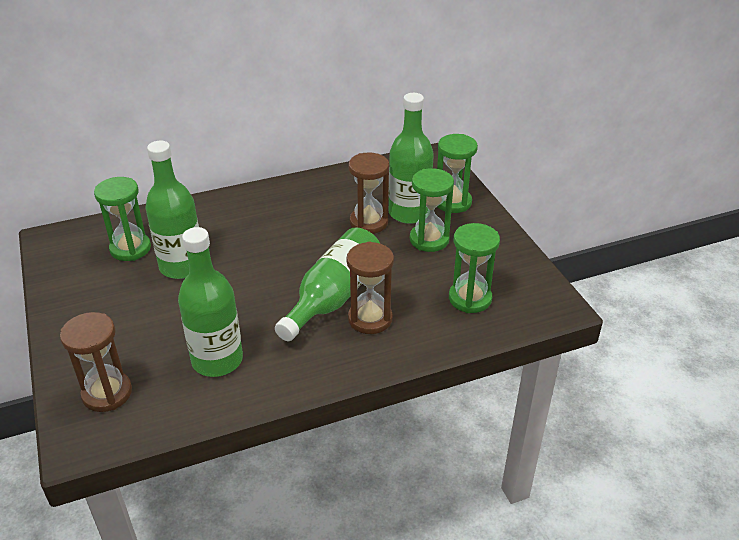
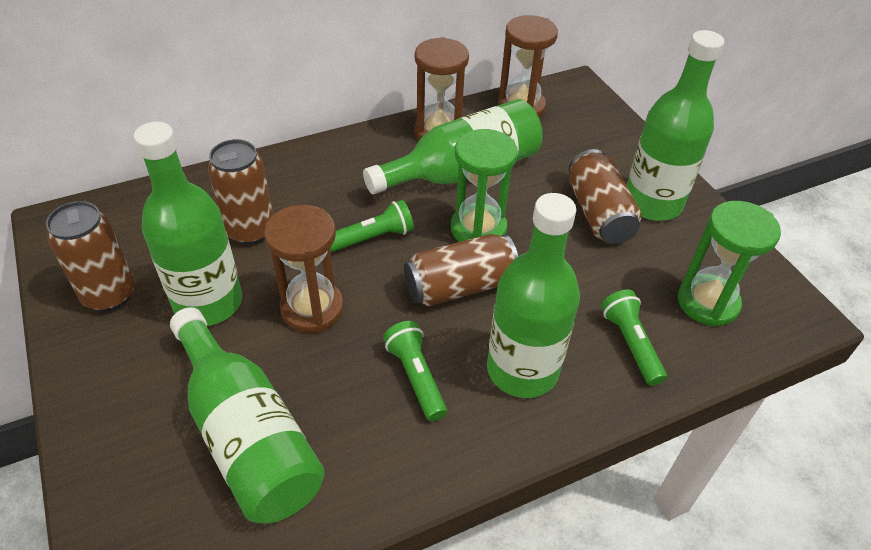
brown can: 0 -> 4
green bottle: 4 -> 5
green flashlight: 0 -> 3
green hourglass: 4 -> 2

